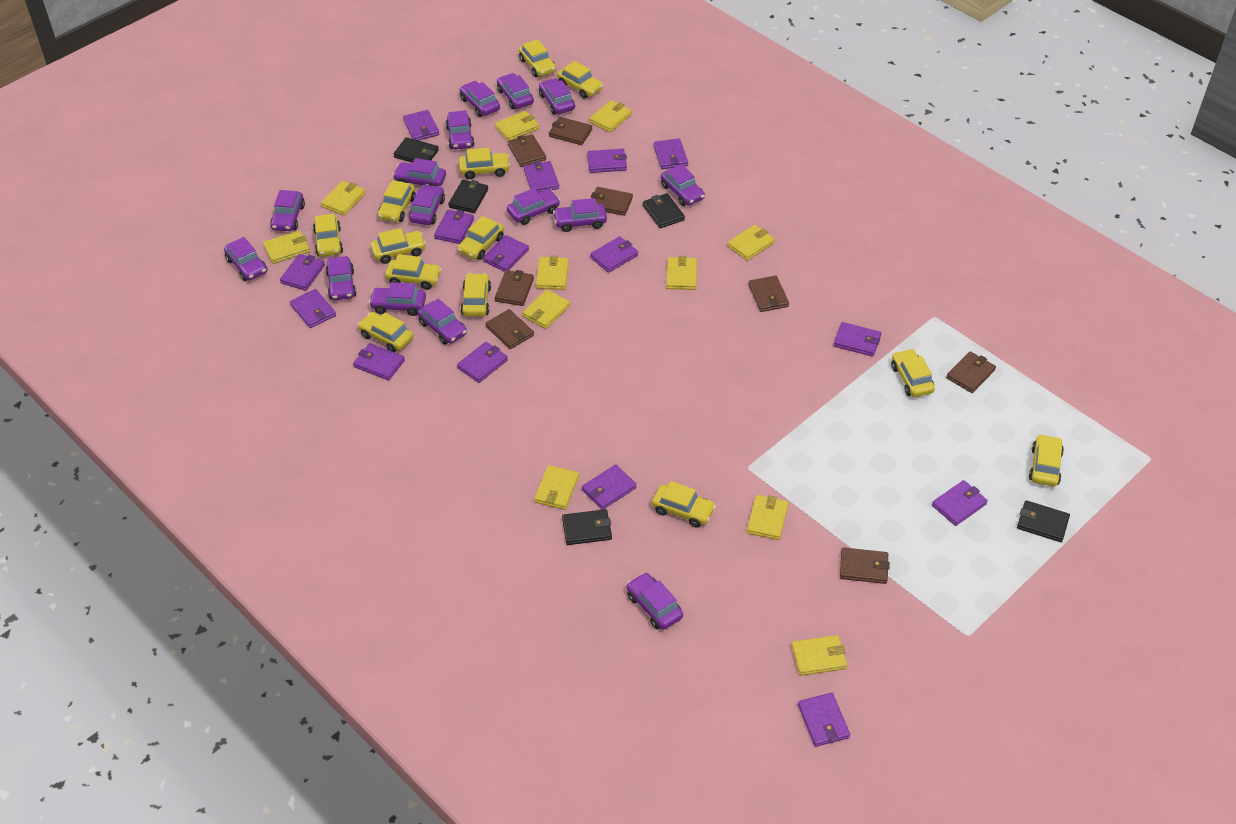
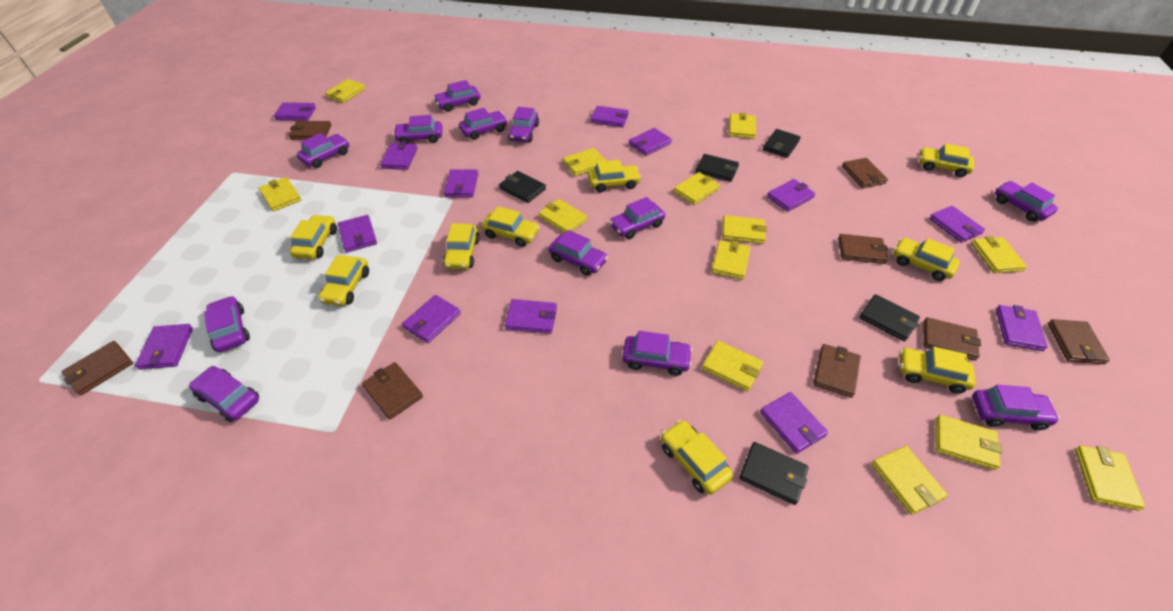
purple car: 15 -> 12
purple wallet: 15 -> 13
yellow car: 13 -> 9
yellow wallet: 11 -> 13

